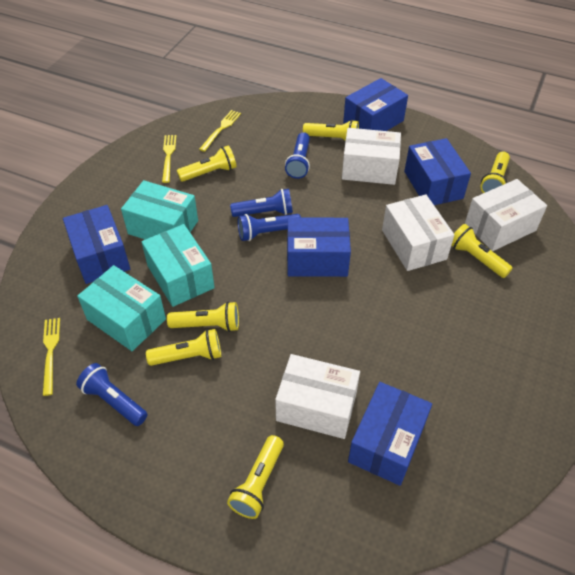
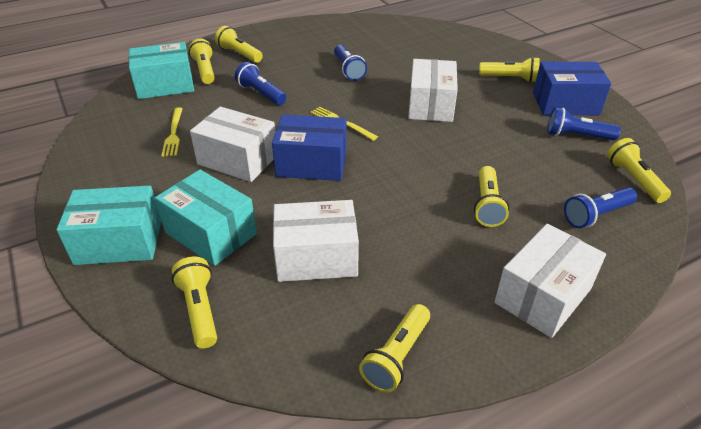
blue box: 5 -> 2
yellow fork: 3 -> 2

